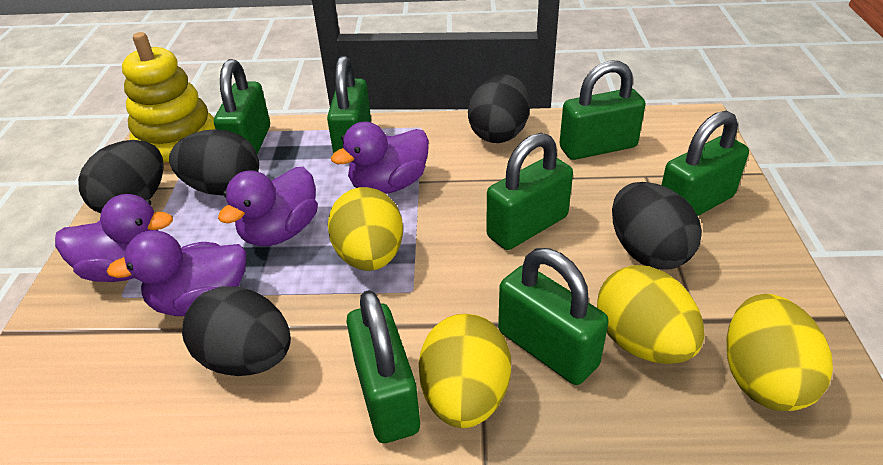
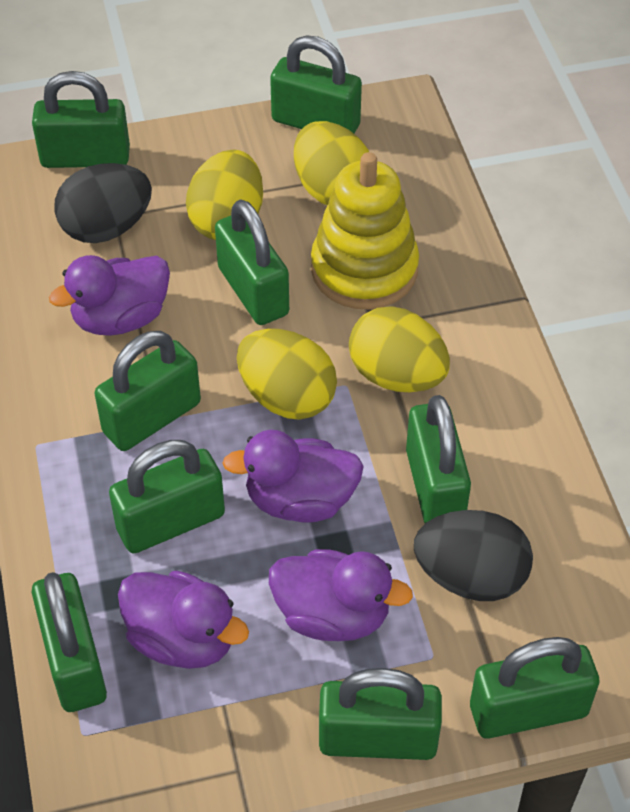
black egg: 5 -> 2
green padlock: 7 -> 9

